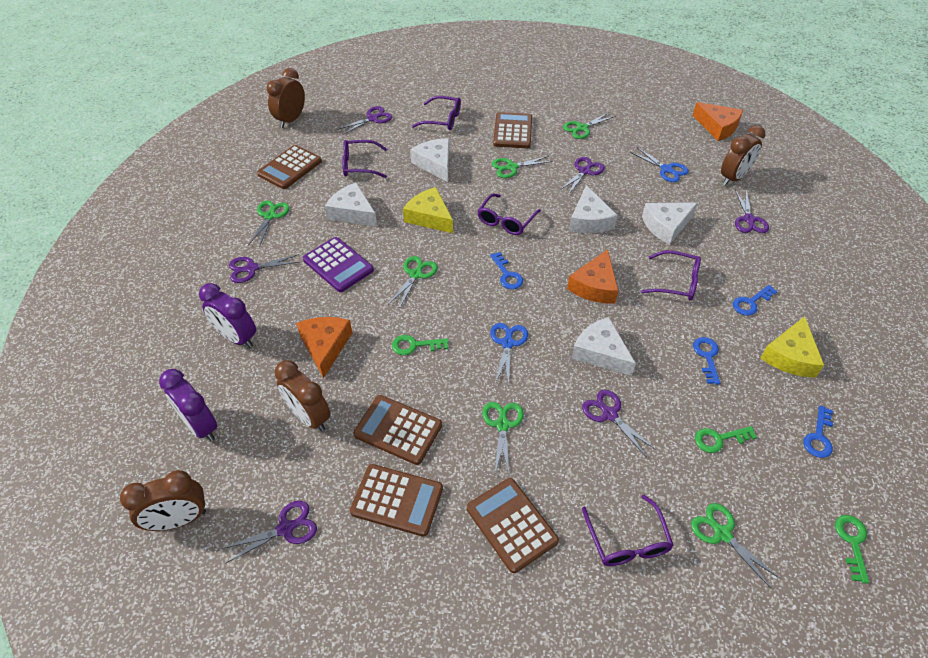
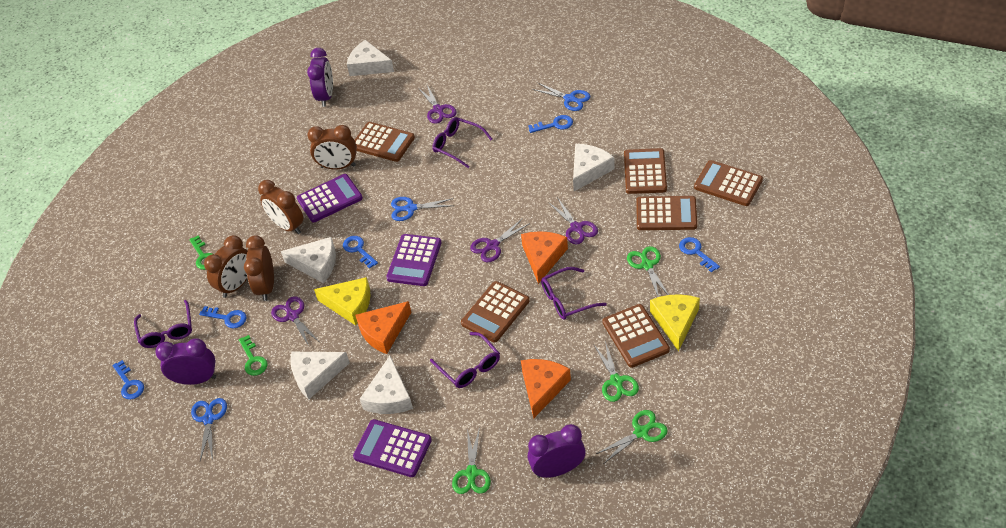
blue key: 4 -> 5
blue scissors: 2 -> 3
brown calculator: 5 -> 6
green key: 3 -> 2
green scissors: 6 -> 4
purple calculator: 1 -> 3
purple clock: 2 -> 3
purple glasses: 5 -> 4
purple scissors: 6 -> 4

